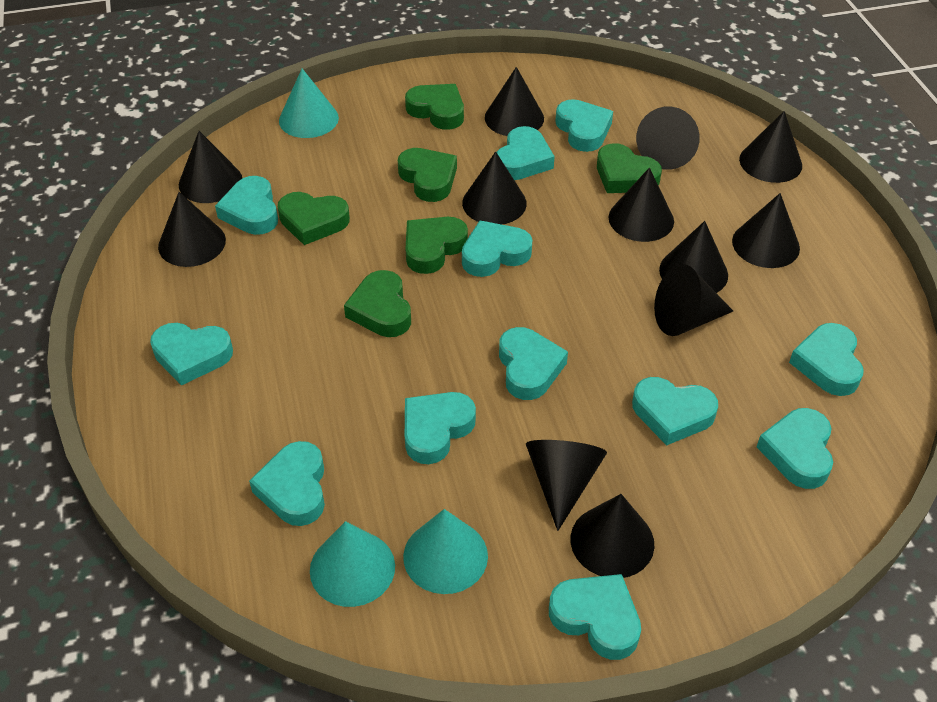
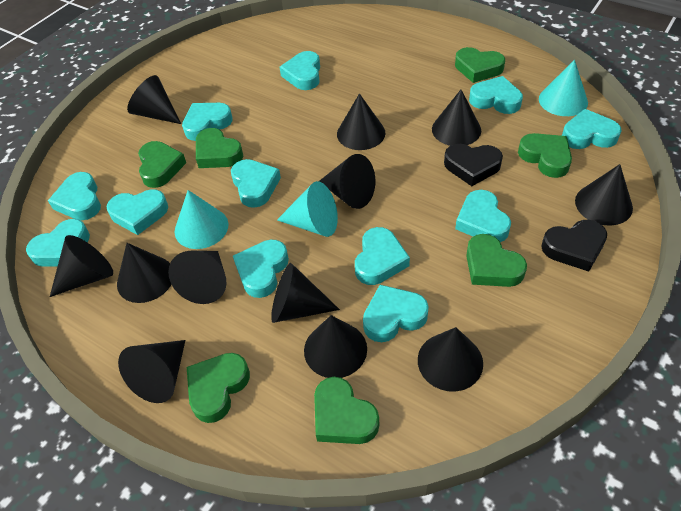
black heart: 0 -> 2
green heart: 6 -> 7

